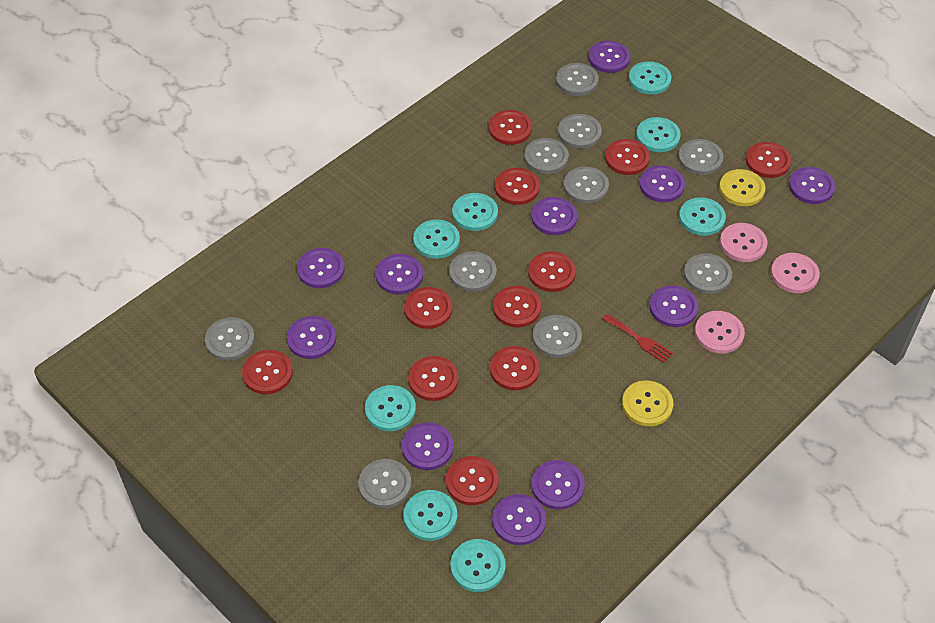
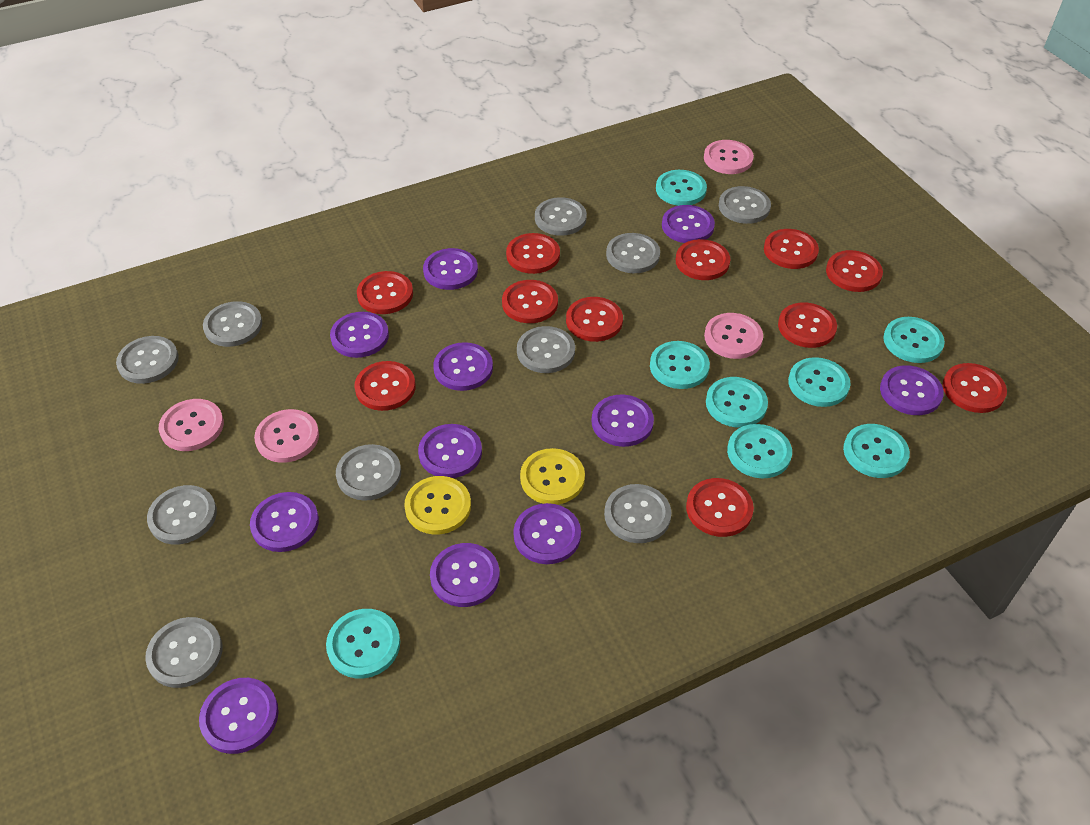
pink button: 3 -> 4
red fork: 1 -> 0

